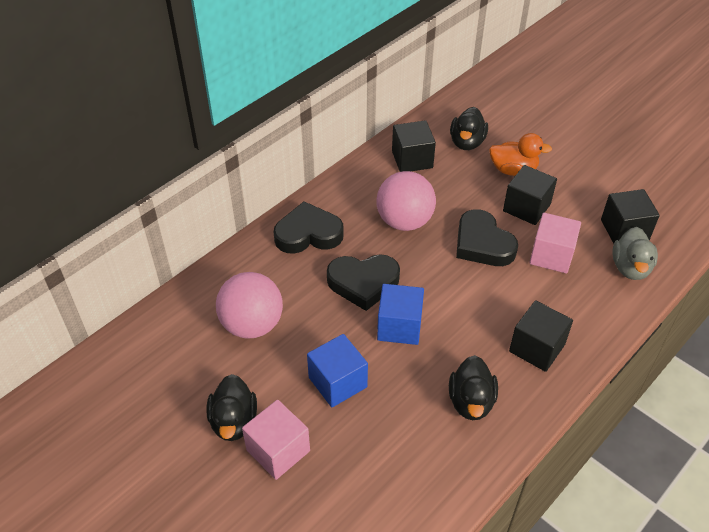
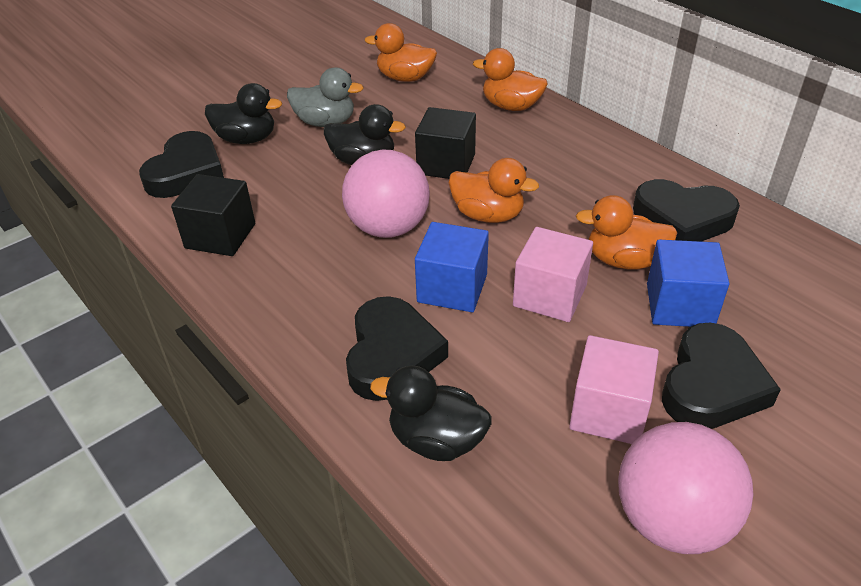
black cube: 4 -> 2
black heart: 3 -> 4
orange duck: 1 -> 4

